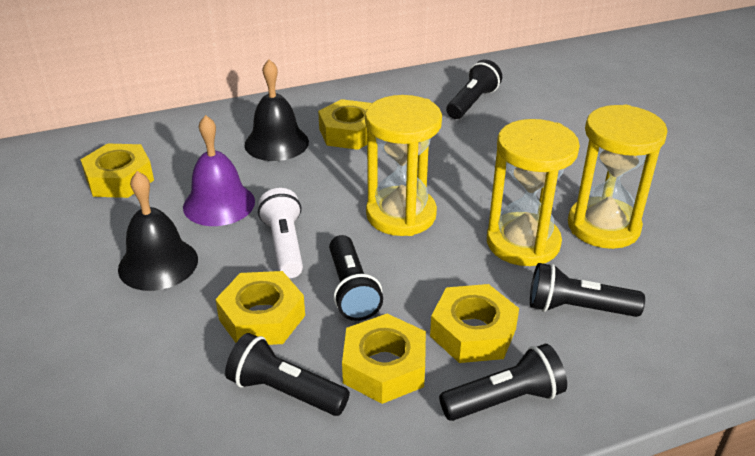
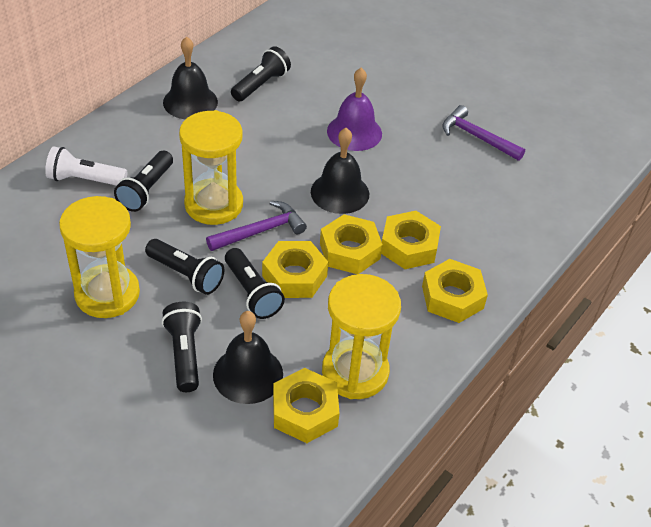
black bell: 2 -> 3
purple hammer: 0 -> 2

